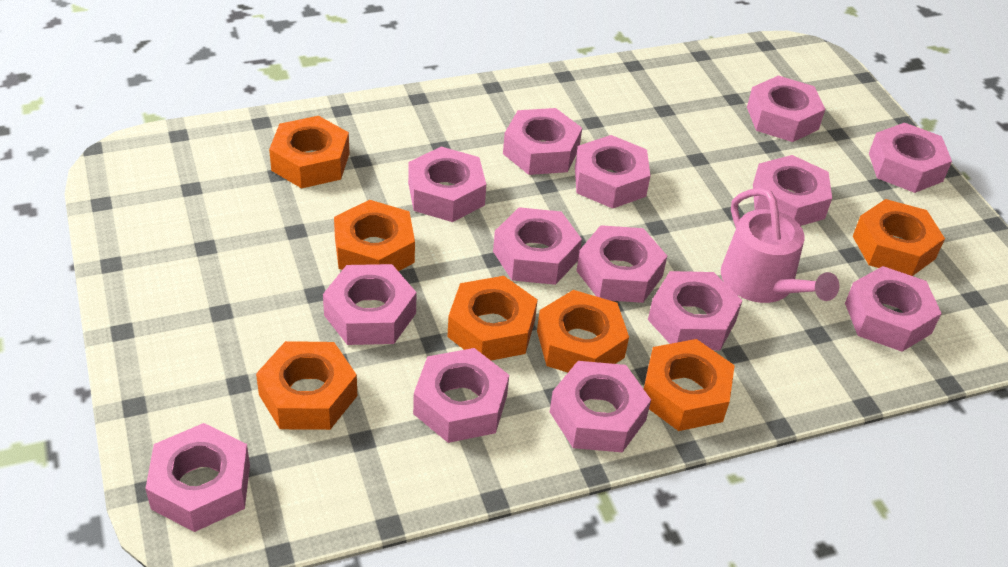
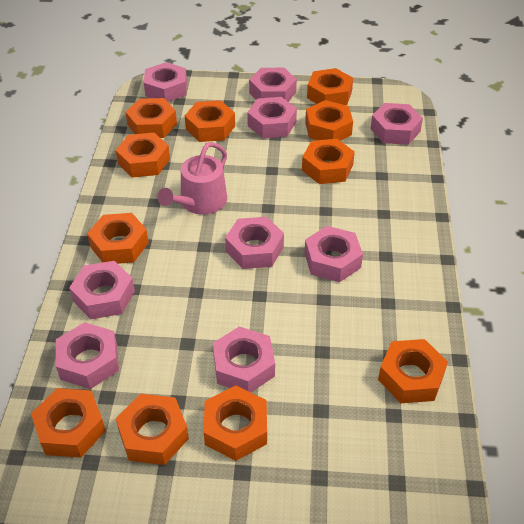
orange nut: 7 -> 11
pink nut: 14 -> 9

